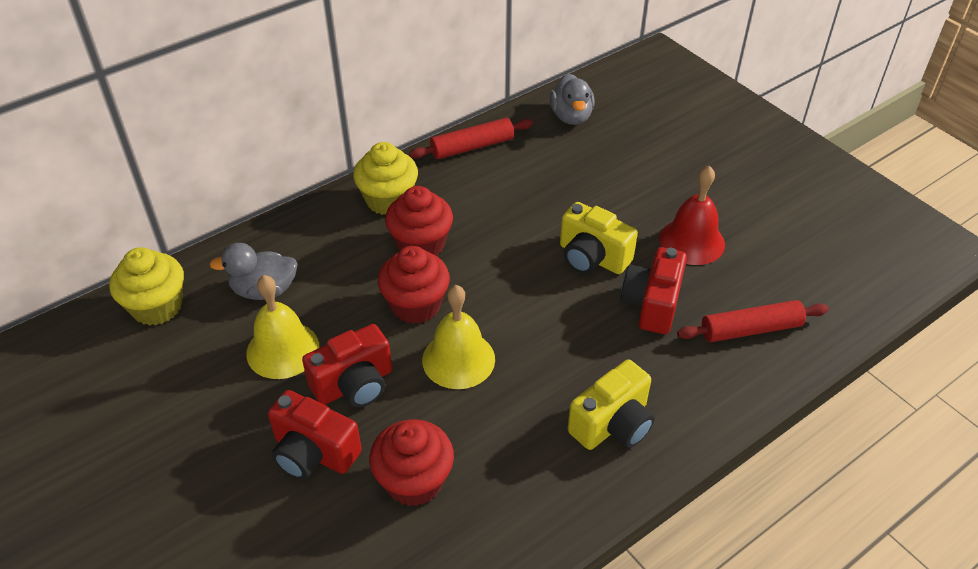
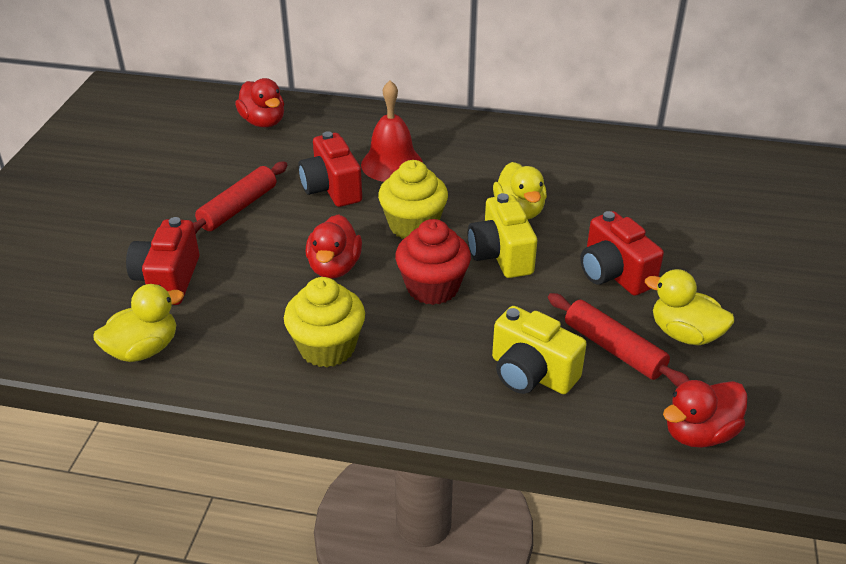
grey duck: 2 -> 0
red cupcake: 3 -> 1
red duck: 0 -> 3
yellow bell: 2 -> 0
yellow duck: 0 -> 3

